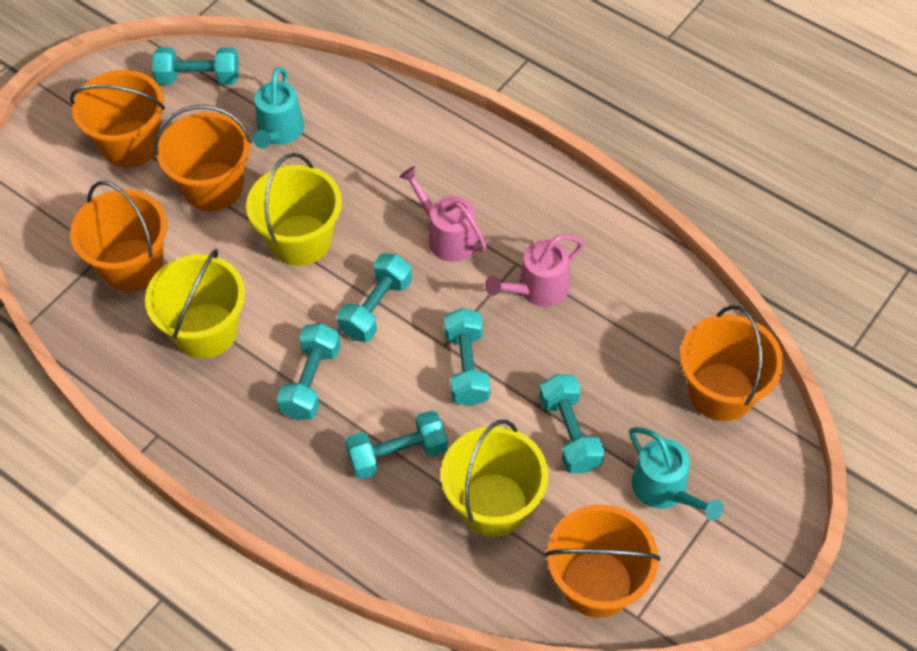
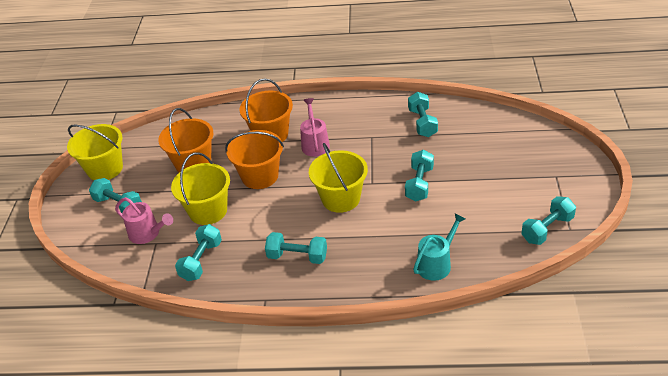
orange bucket: 5 -> 3
turquoise watering can: 2 -> 1

